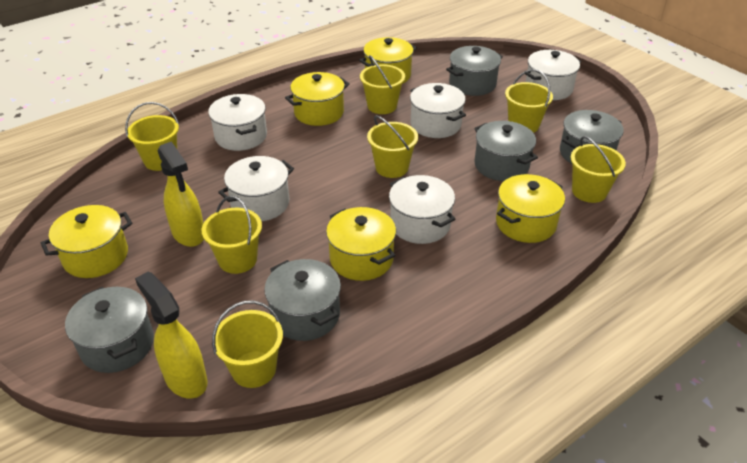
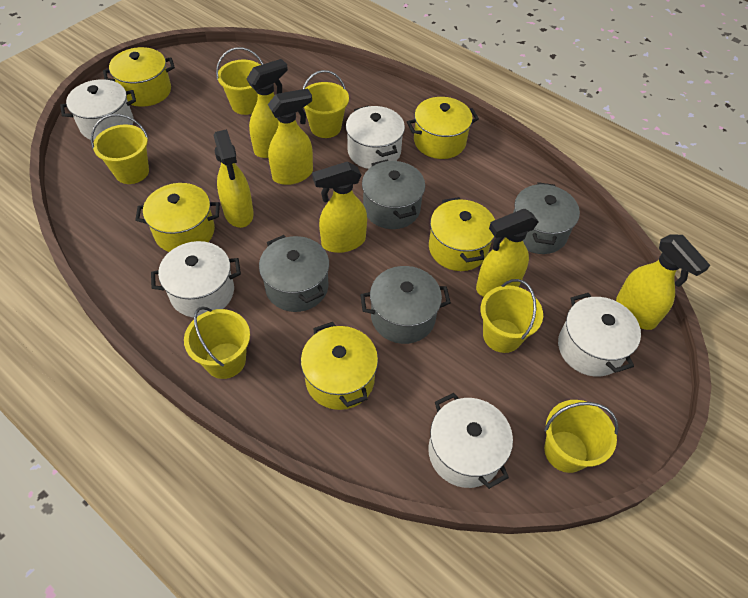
grey pot: 5 -> 4
yellow bucket: 7 -> 6
yellow spray bottle: 2 -> 6

